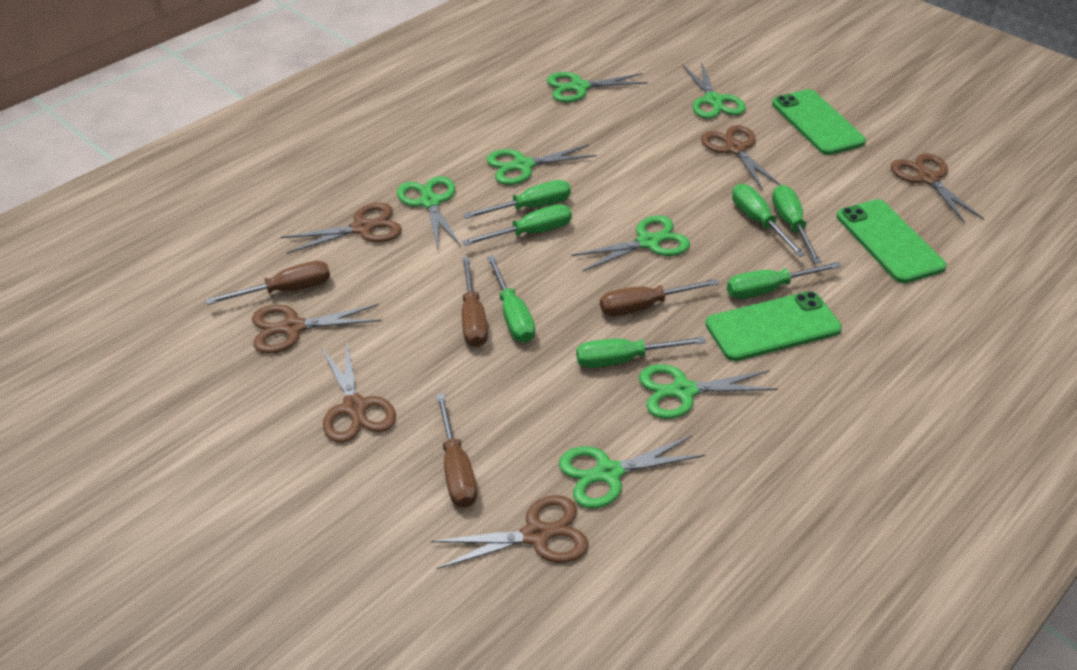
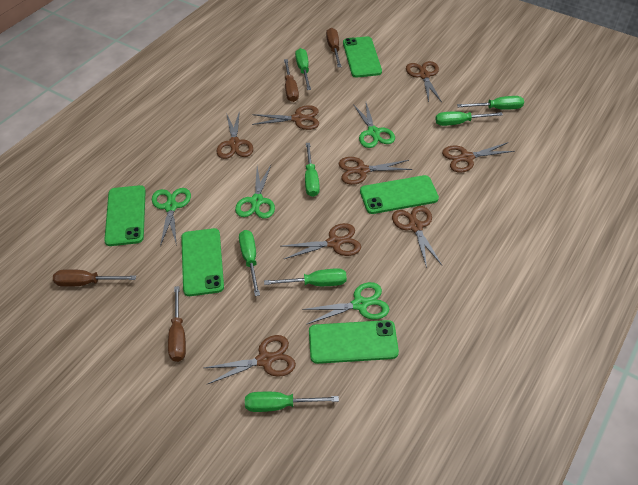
brown scissors: 6 -> 8
green phone: 3 -> 5
green scissors: 7 -> 4

